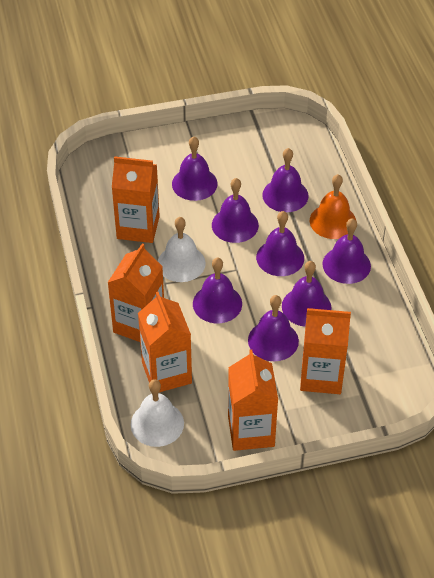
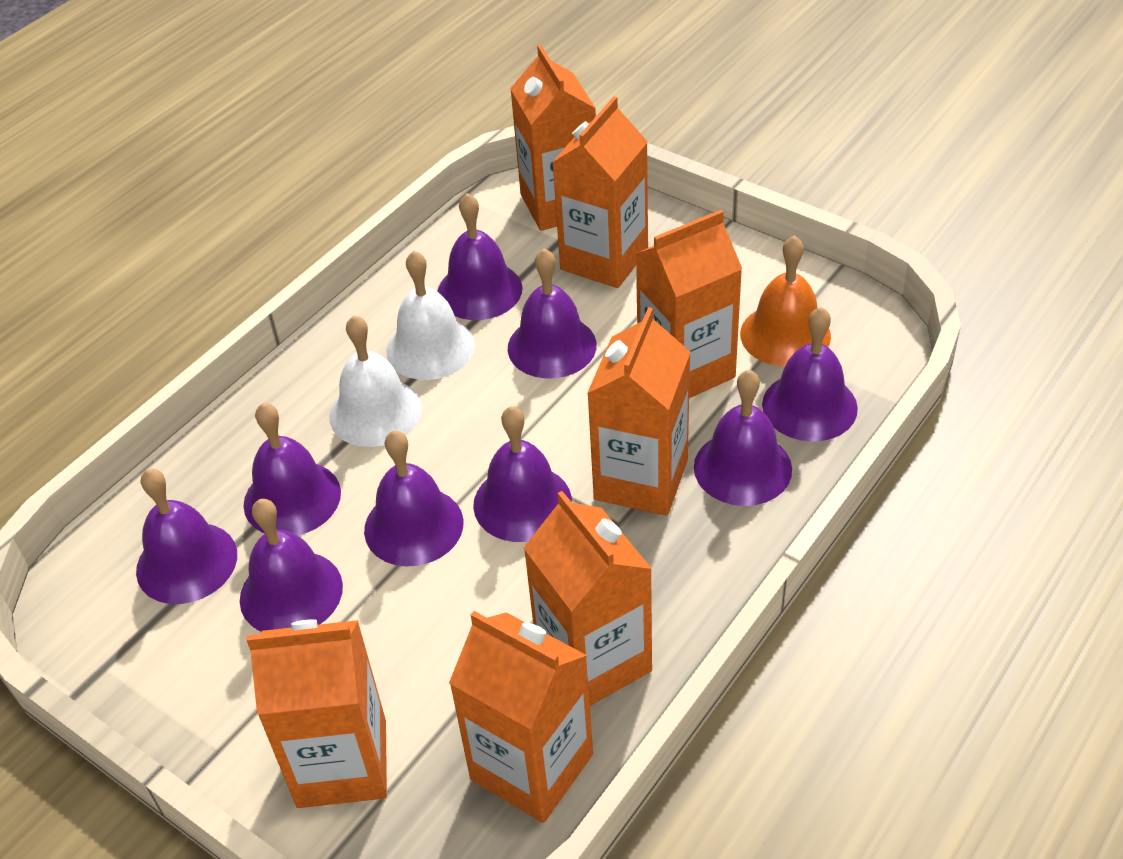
orange carton: 5 -> 7
purple bell: 8 -> 9

